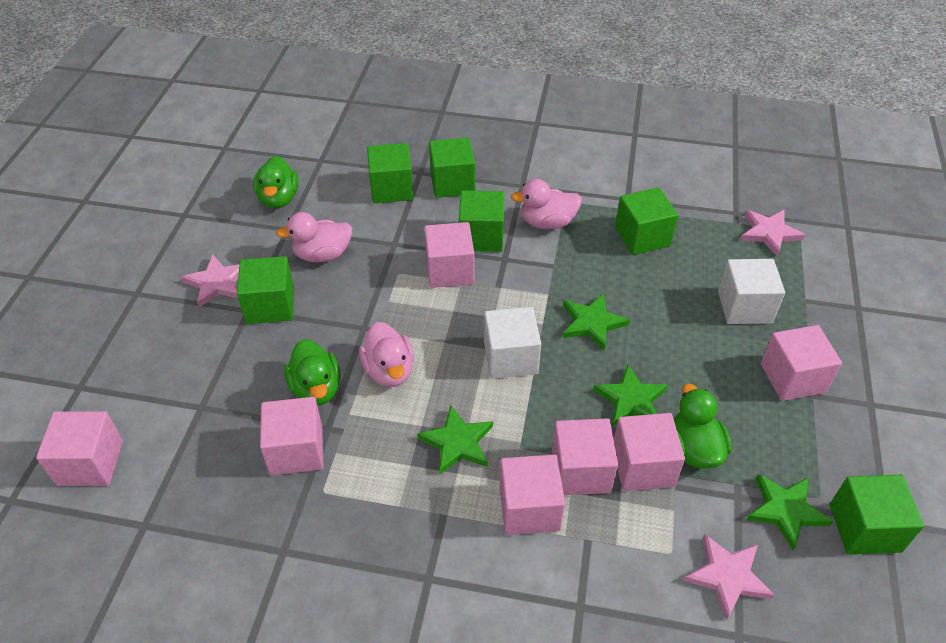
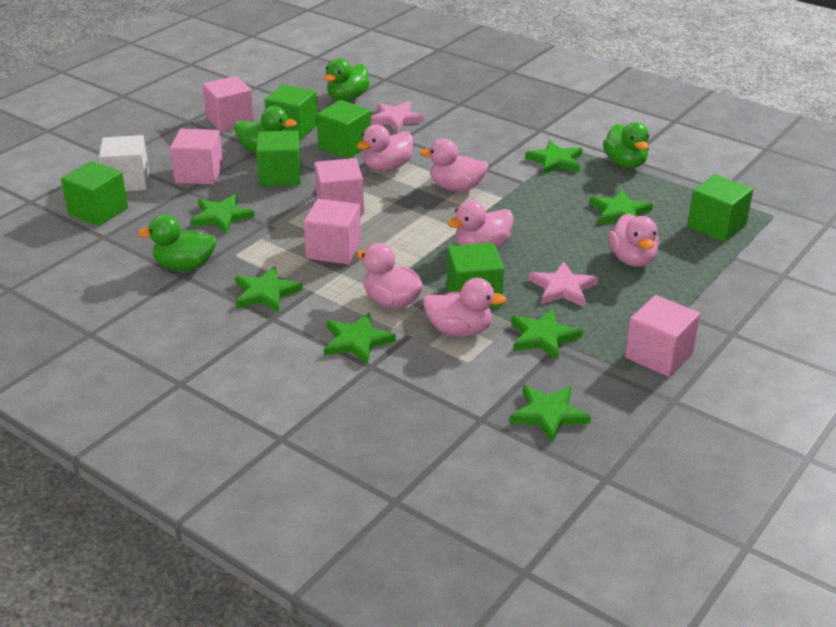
green duck: 3 -> 4
green star: 4 -> 7
pink cube: 7 -> 5
pink duck: 3 -> 6
pink star: 3 -> 2
white cube: 2 -> 1

